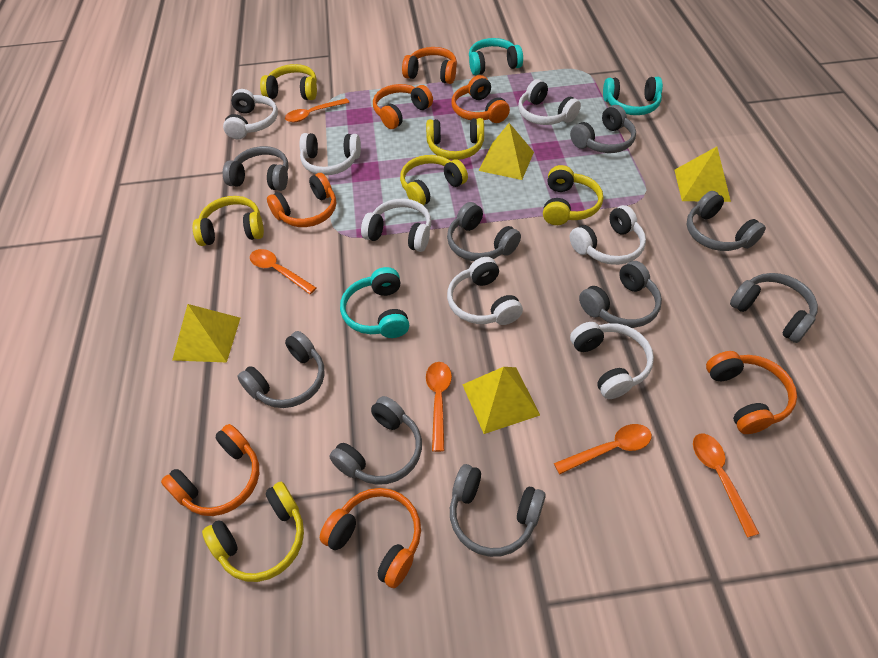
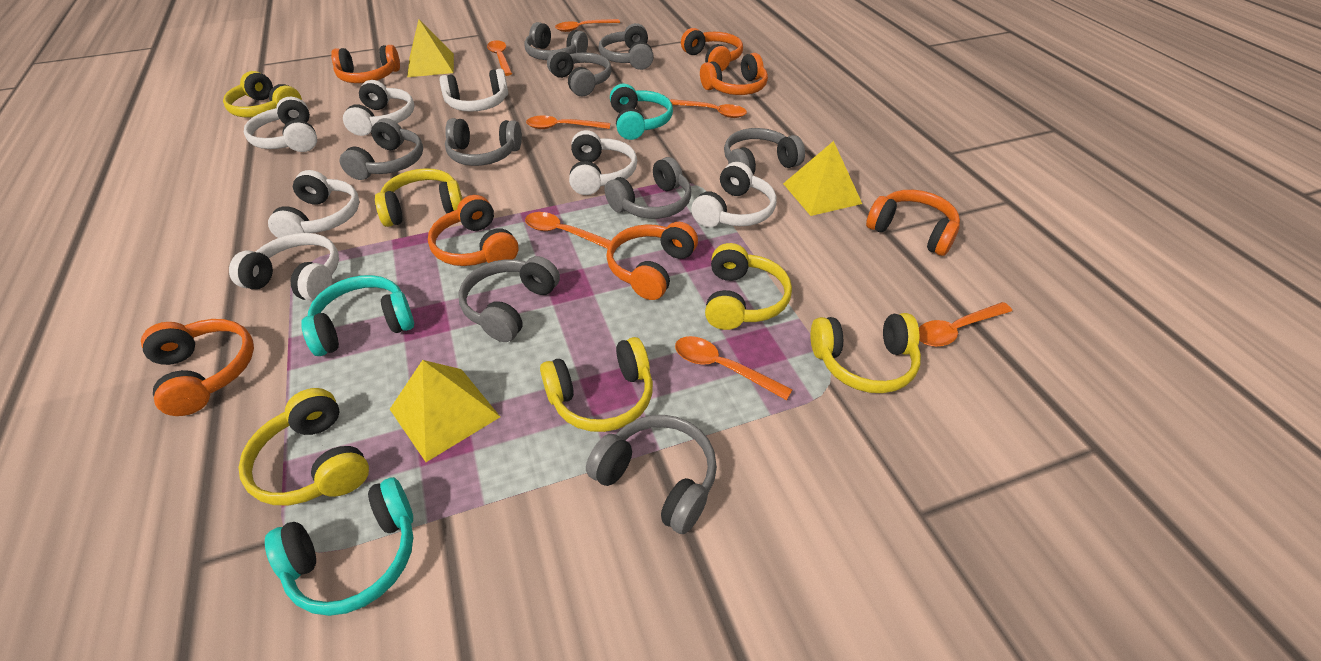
orange spoon: 5 -> 7
yellow pyramid: 4 -> 3

